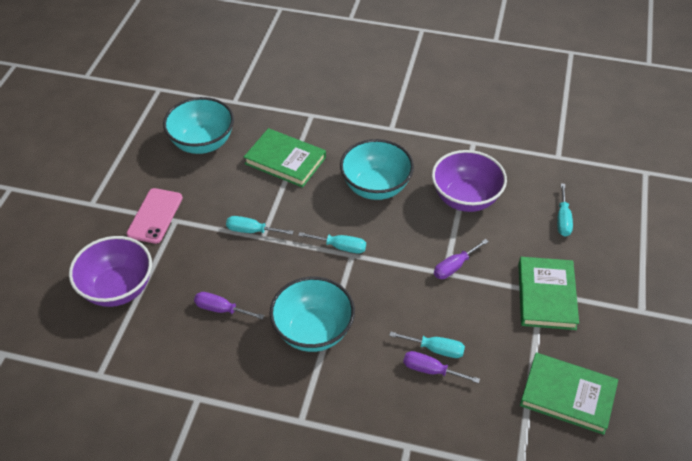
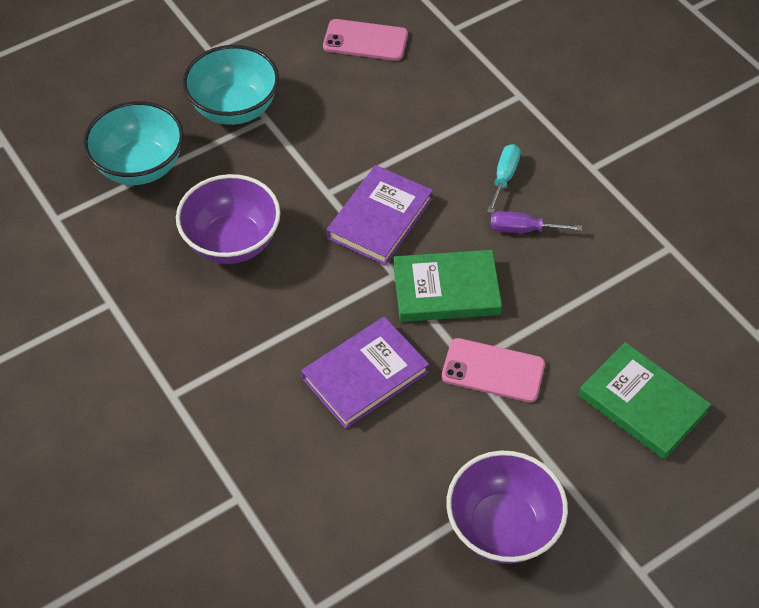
green book: 3 -> 2
pink phone: 1 -> 2
purple book: 0 -> 2
purple screwdriver: 3 -> 1
turquoise bowl: 3 -> 2
turquoise screwdriver: 4 -> 1

